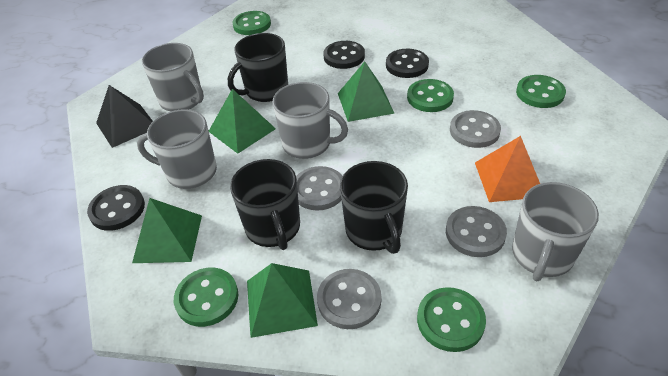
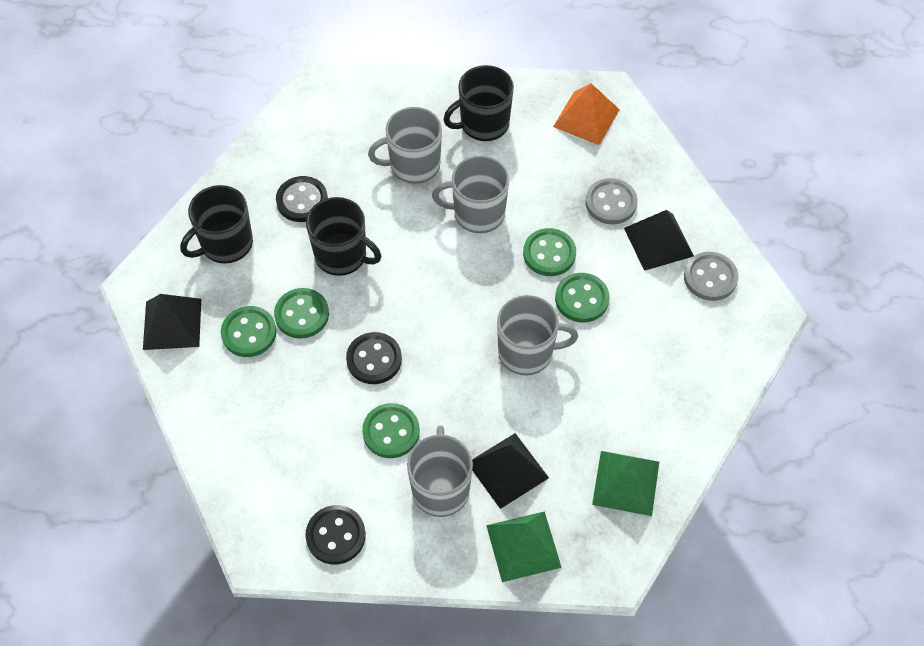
black pyramid: 1 -> 3
green pyramid: 4 -> 2
grey button: 4 -> 2

